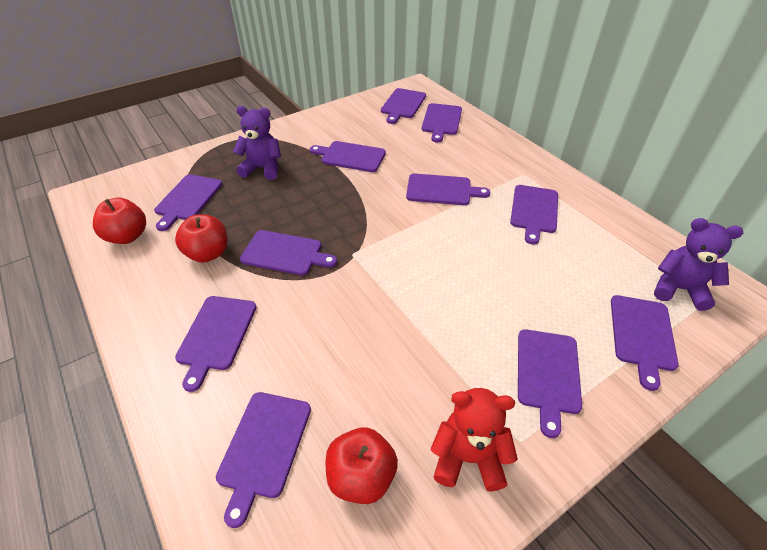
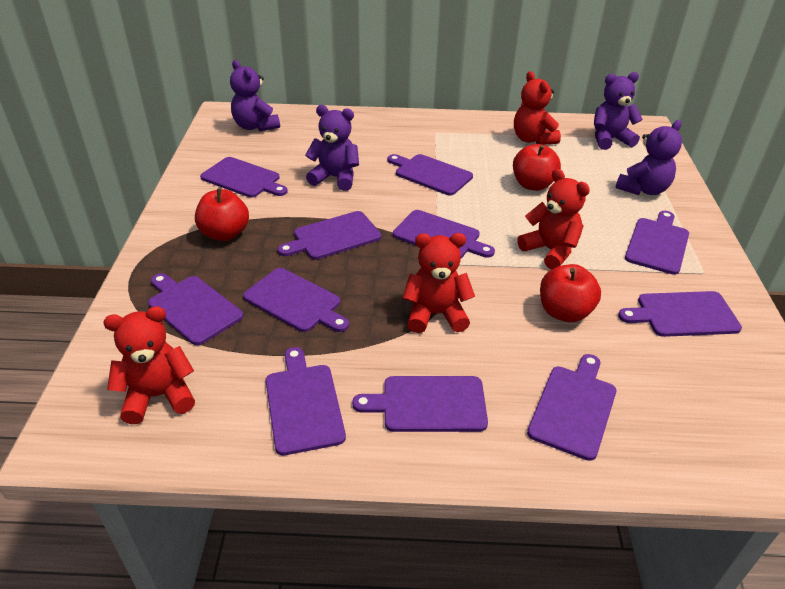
purple teddy bear: 2 -> 4
red teddy bear: 1 -> 4

